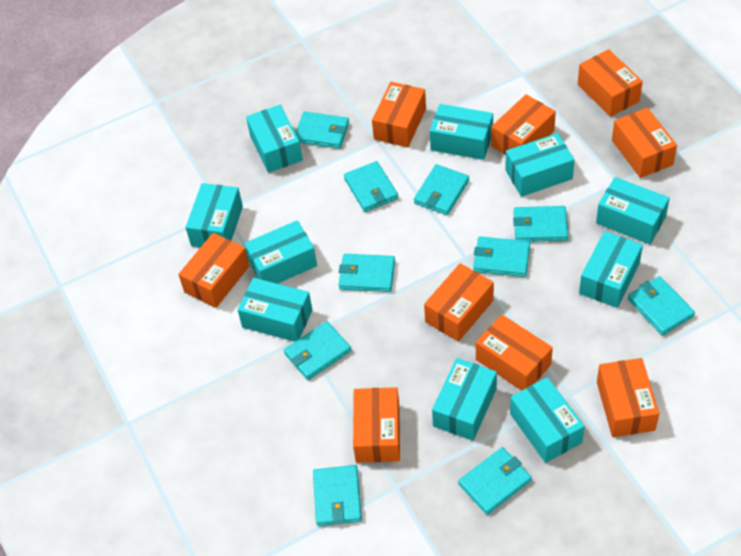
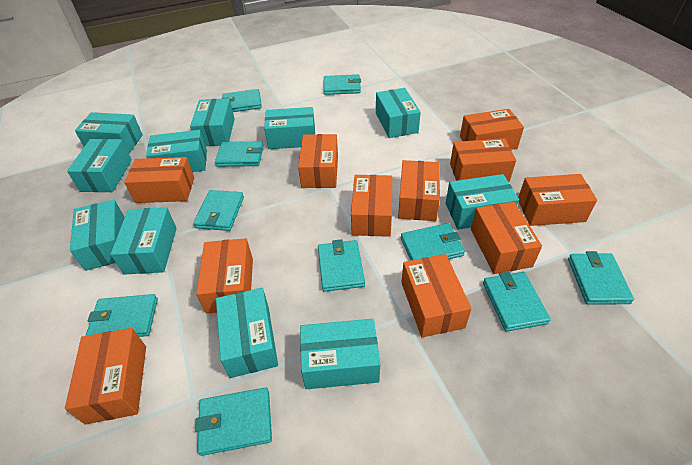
orange box: 9 -> 11
turquoise box: 10 -> 11

